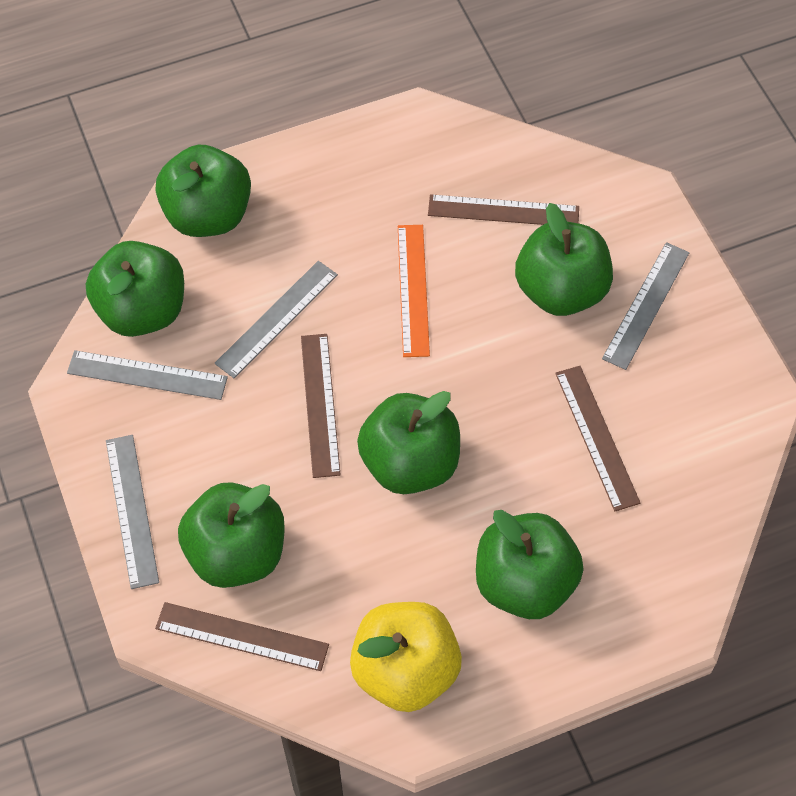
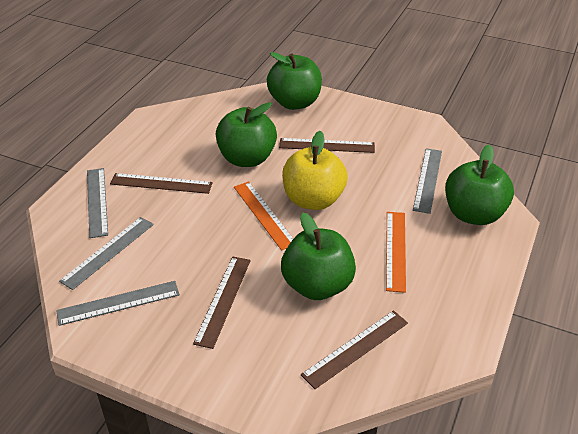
green apple: 6 -> 4
orange ruler: 1 -> 2

